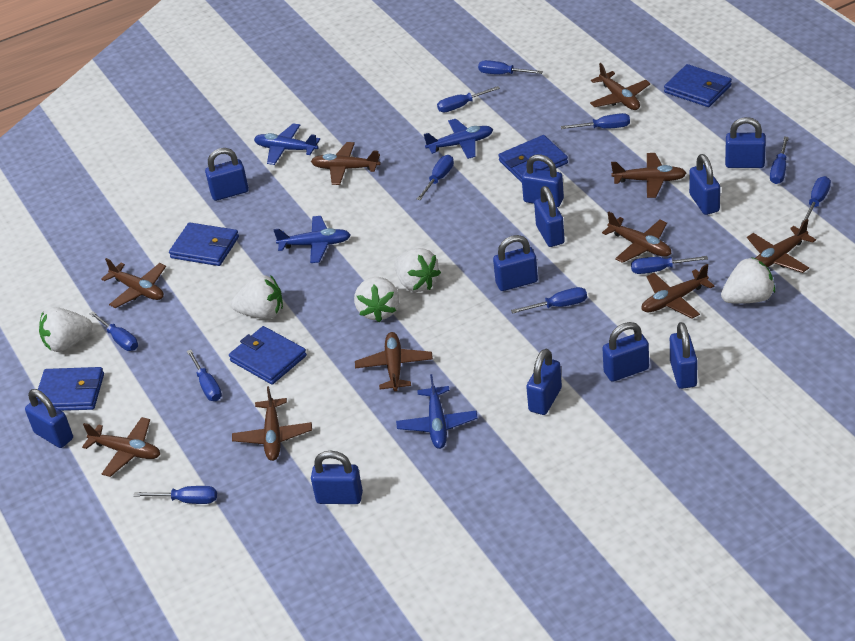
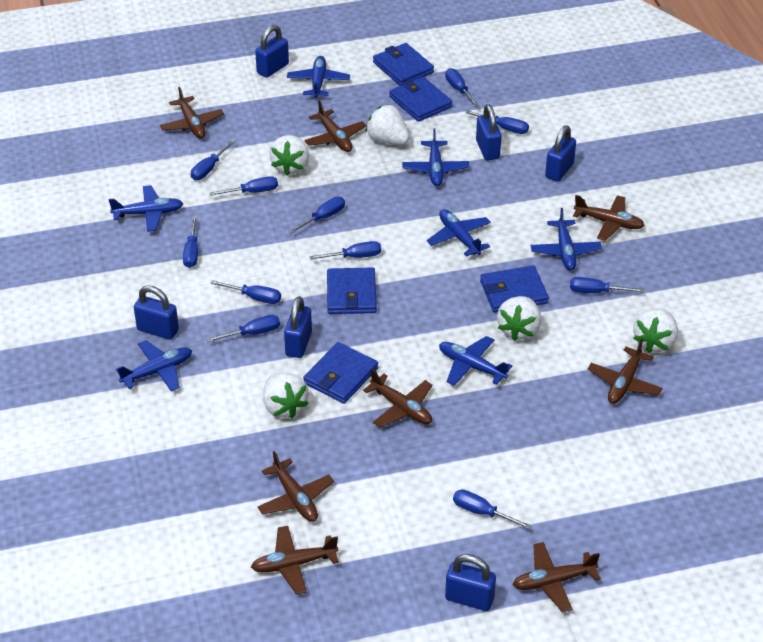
blue padlock: 11 -> 6
blue plane: 4 -> 7
brown plane: 10 -> 8

